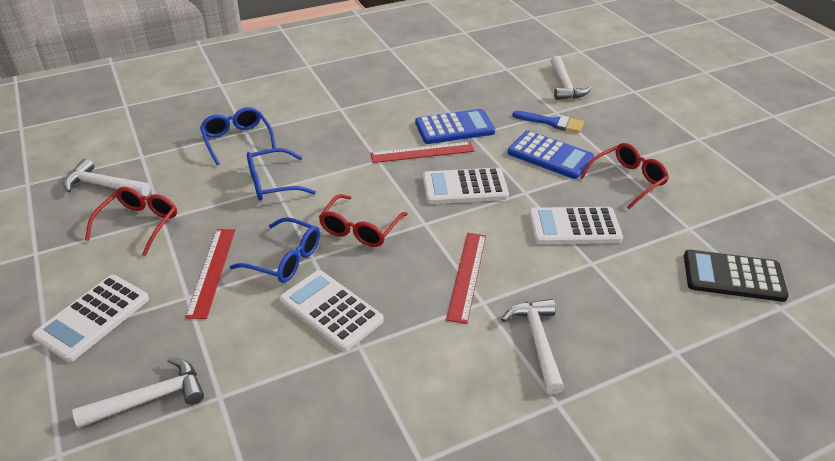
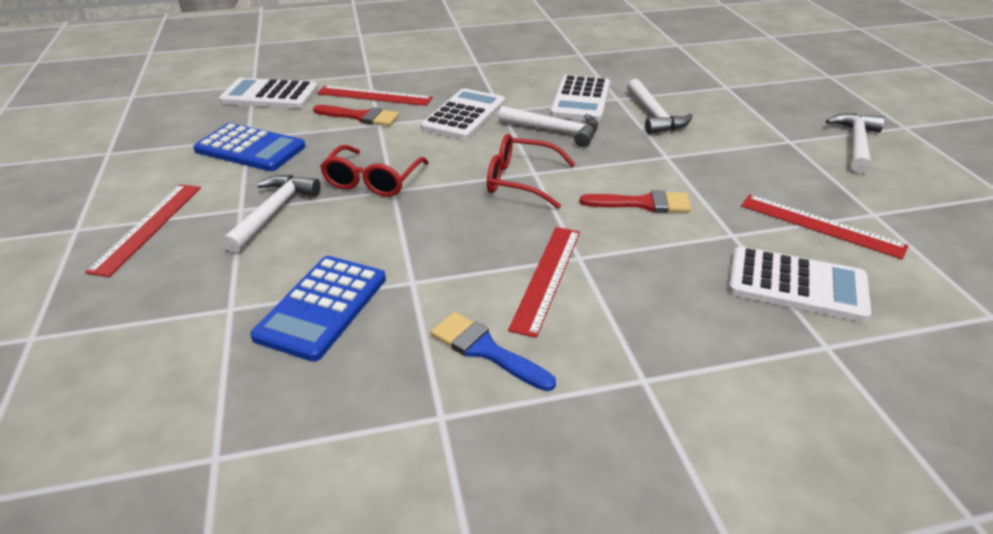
black calculator: 1 -> 0
blue glasses: 3 -> 0
red brush: 0 -> 2
red glasses: 3 -> 2
red ruler: 3 -> 4

